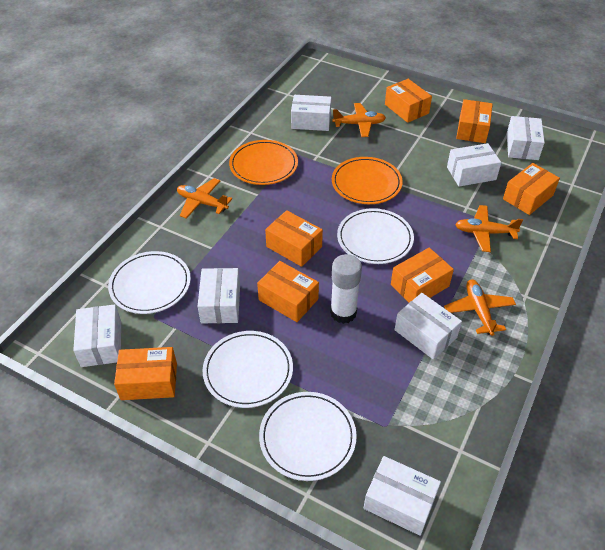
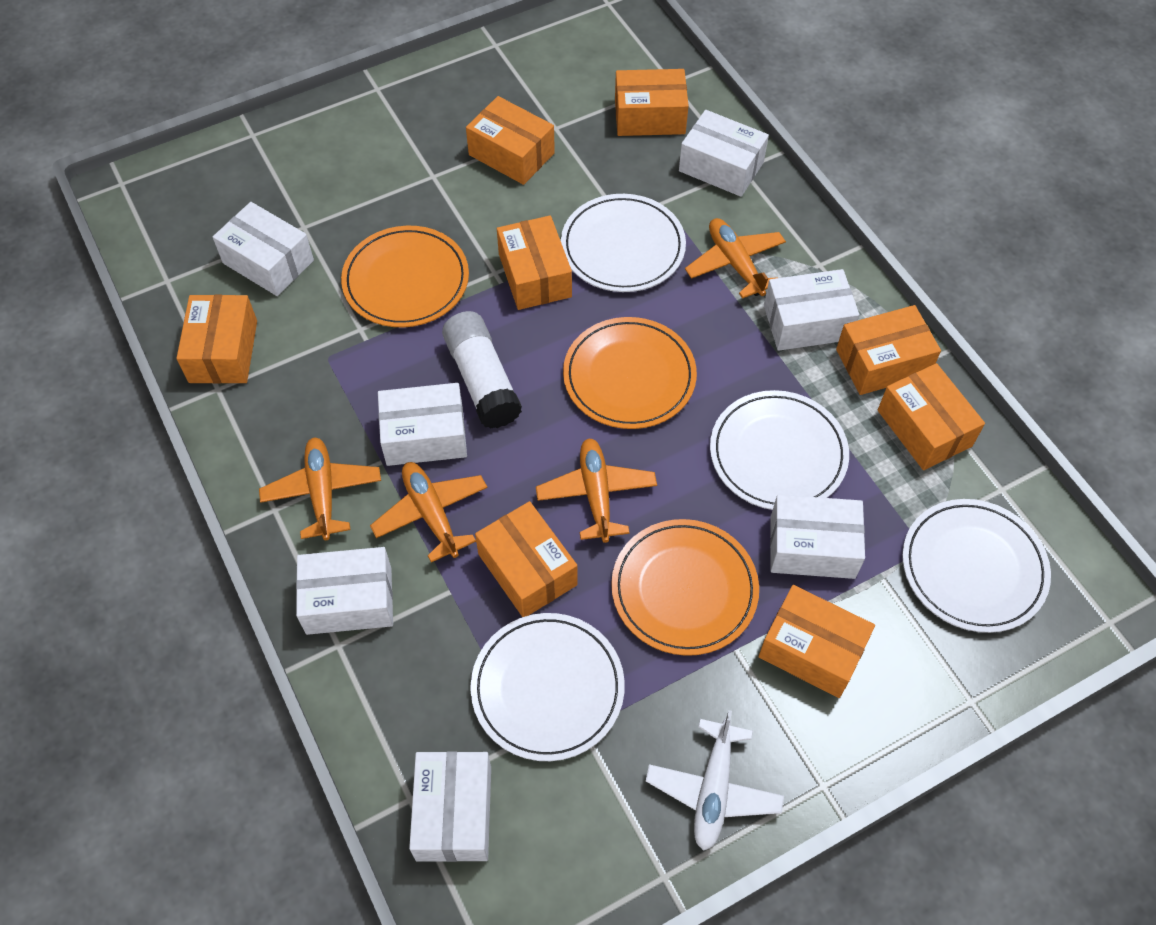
orange box: 7 -> 8
orange plate: 2 -> 3
white plane: 0 -> 1

